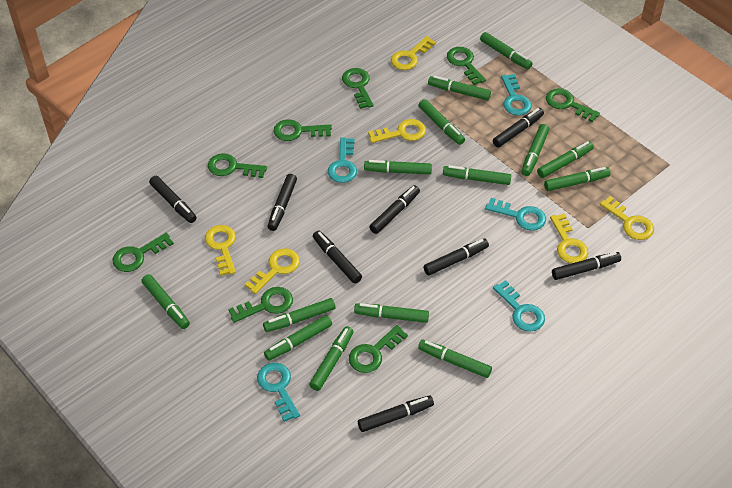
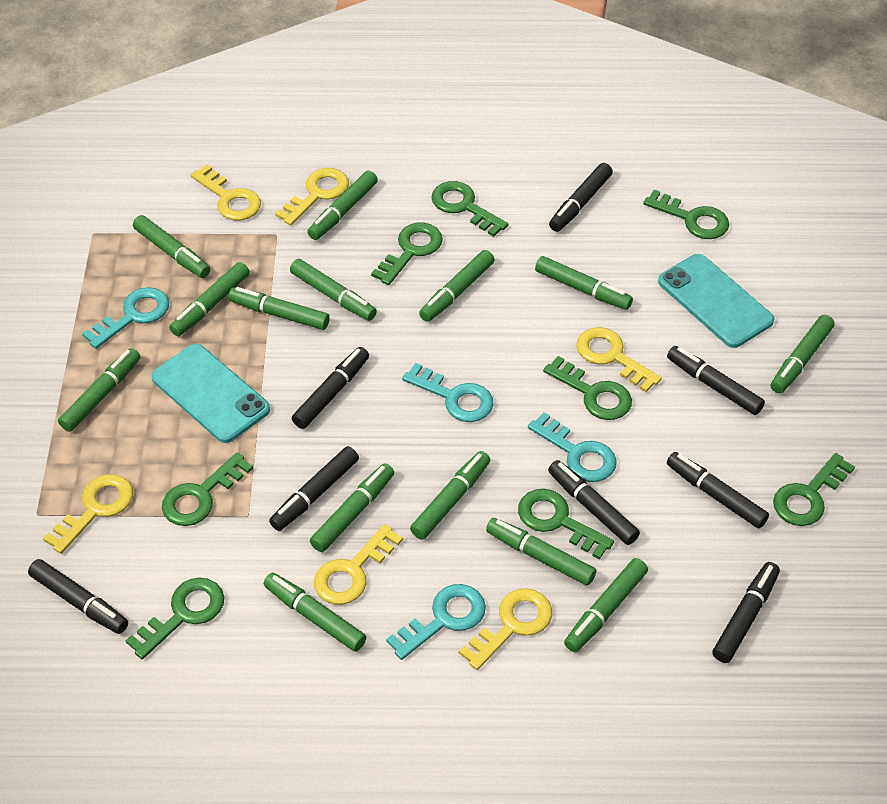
turquoise key: 5 -> 4
turquoise phone: 0 -> 2

